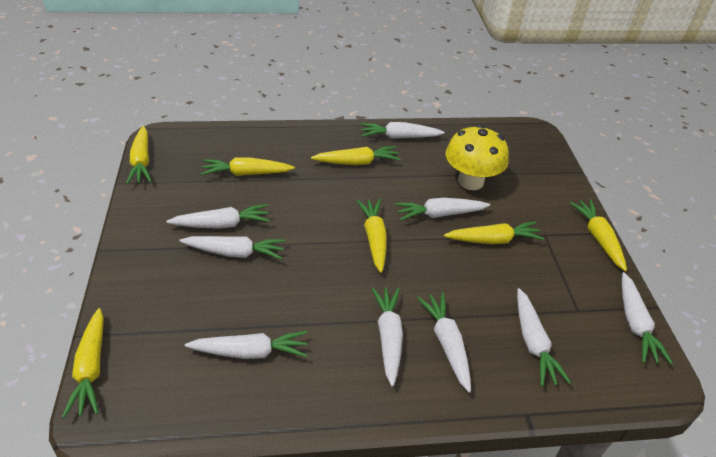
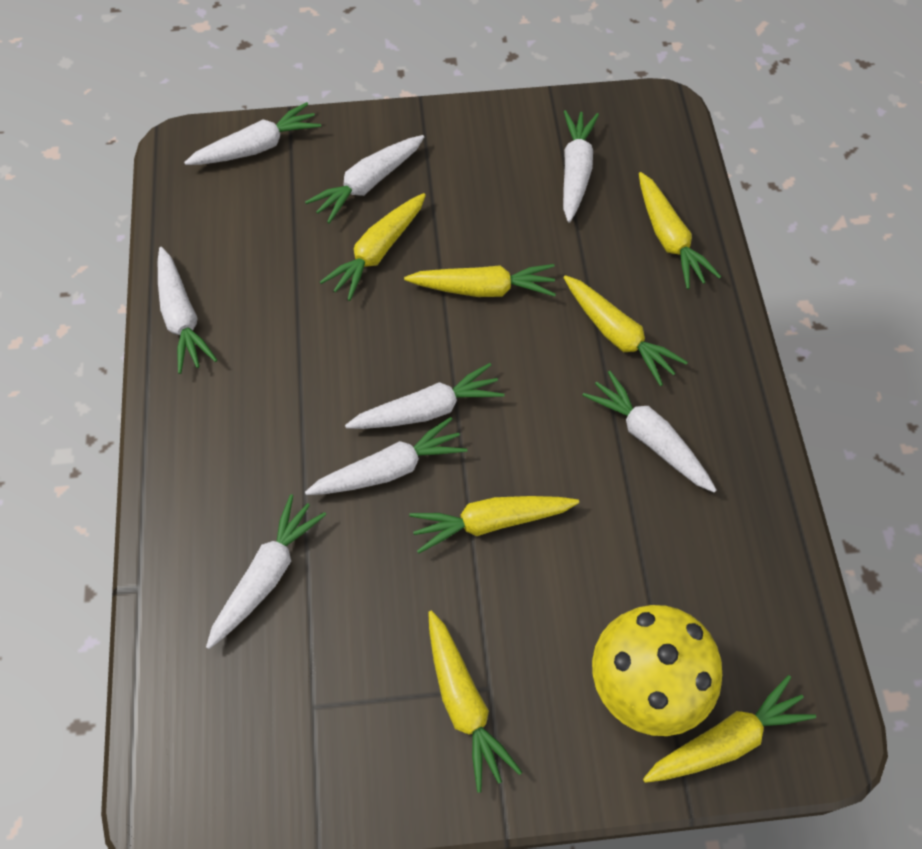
white carrot: 9 -> 8

